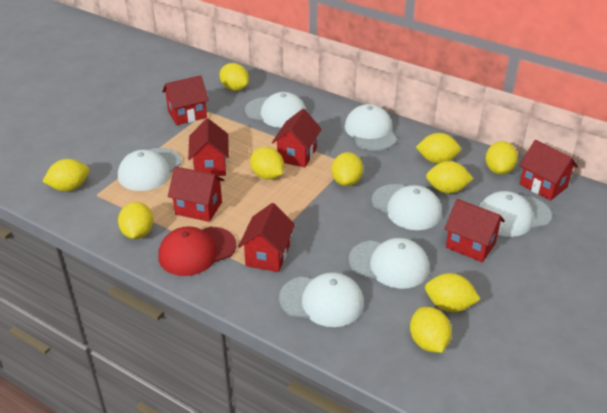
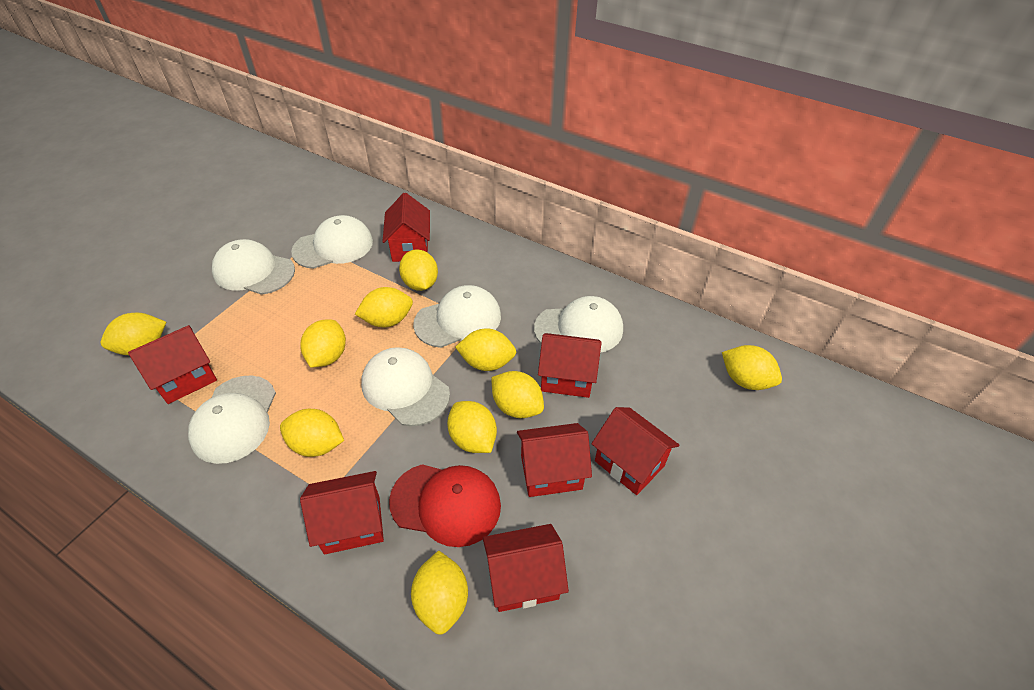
white cap: 7 -> 6

